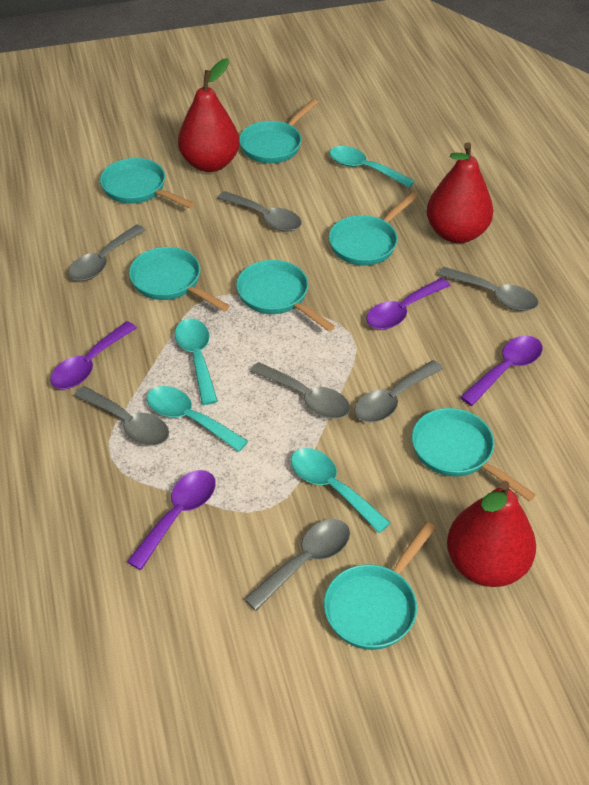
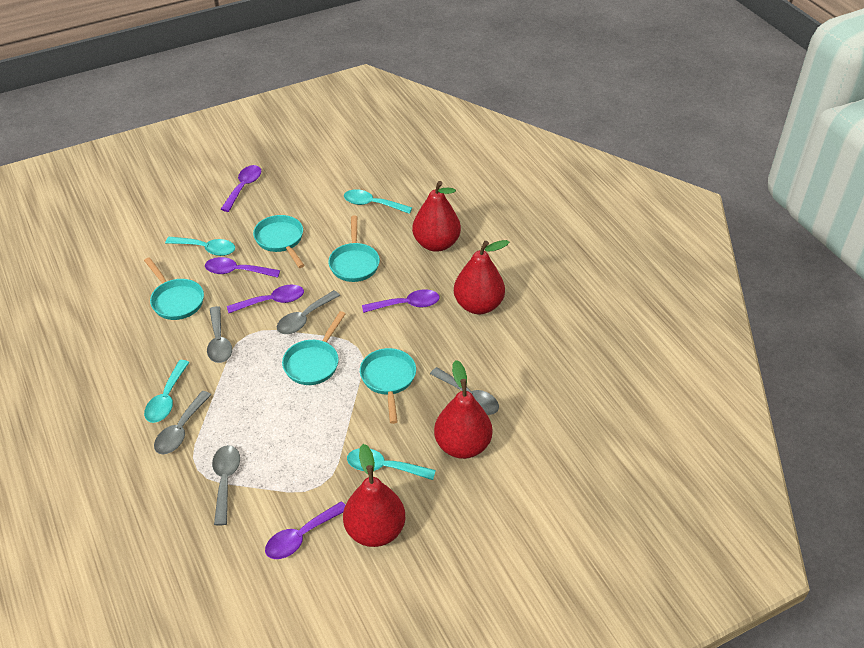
grey spoon: 7 -> 5
purple spoon: 4 -> 5
red pear: 3 -> 4
turquoise pan: 7 -> 5

